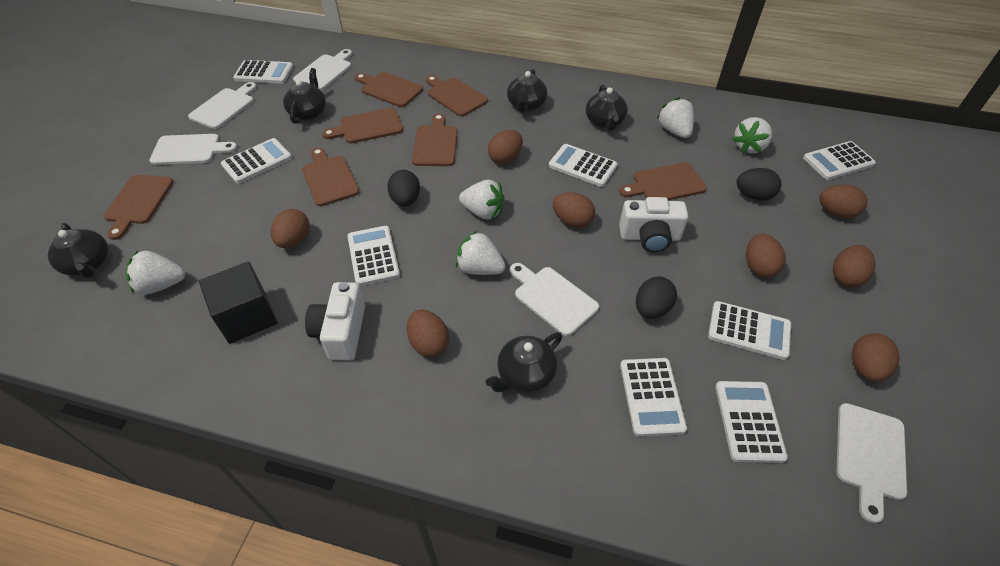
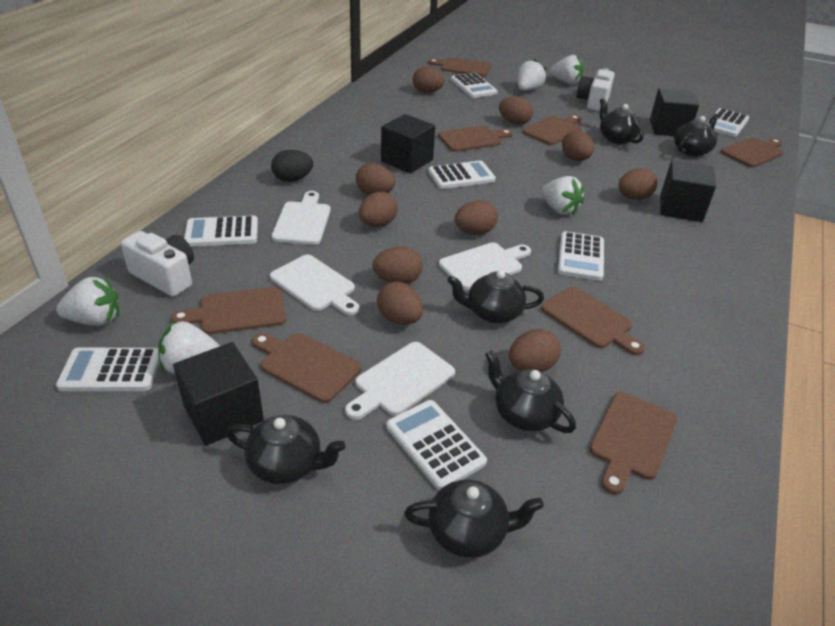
black cube: 1 -> 4
black egg: 3 -> 1
black teapot: 5 -> 6
brown cutting board: 7 -> 8
brown egg: 8 -> 10
white calculator: 8 -> 7
white cutting board: 5 -> 4

